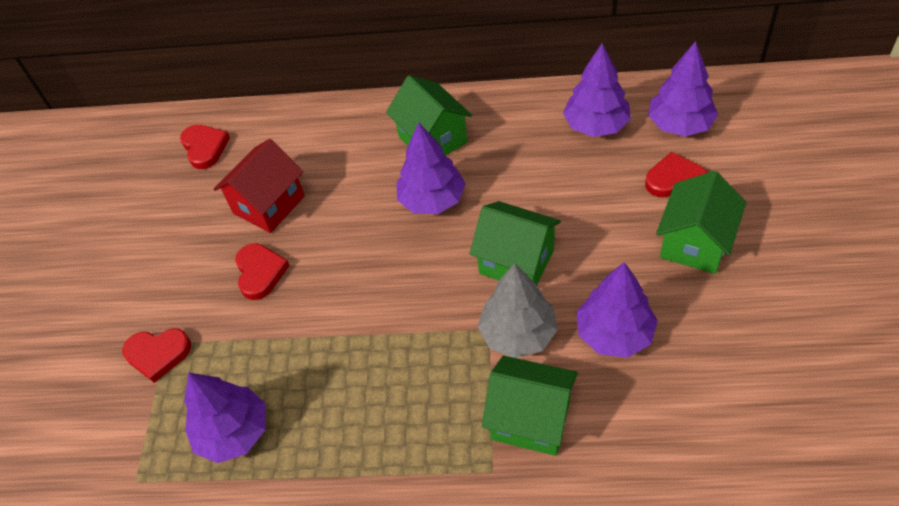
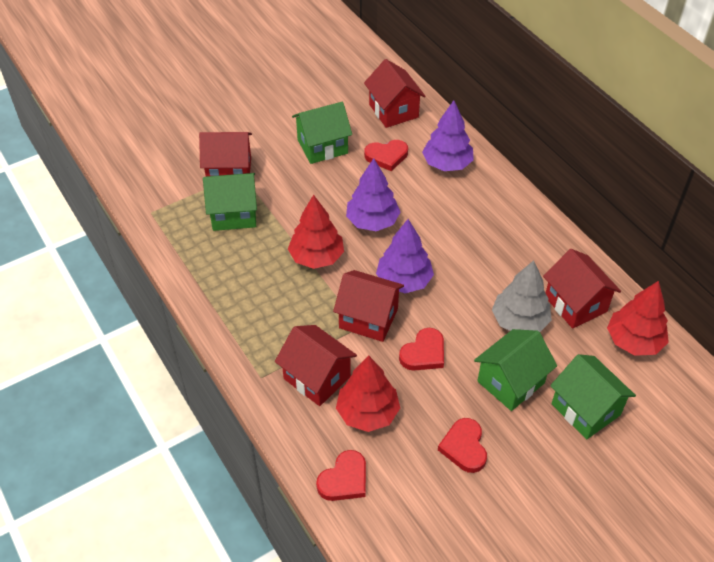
purple tree: 5 -> 3
red house: 1 -> 5
red tree: 0 -> 3

